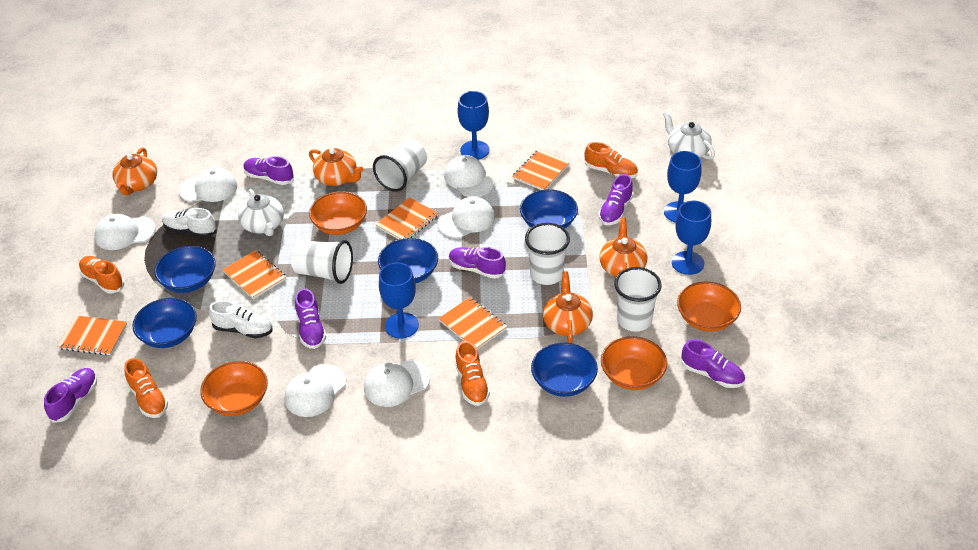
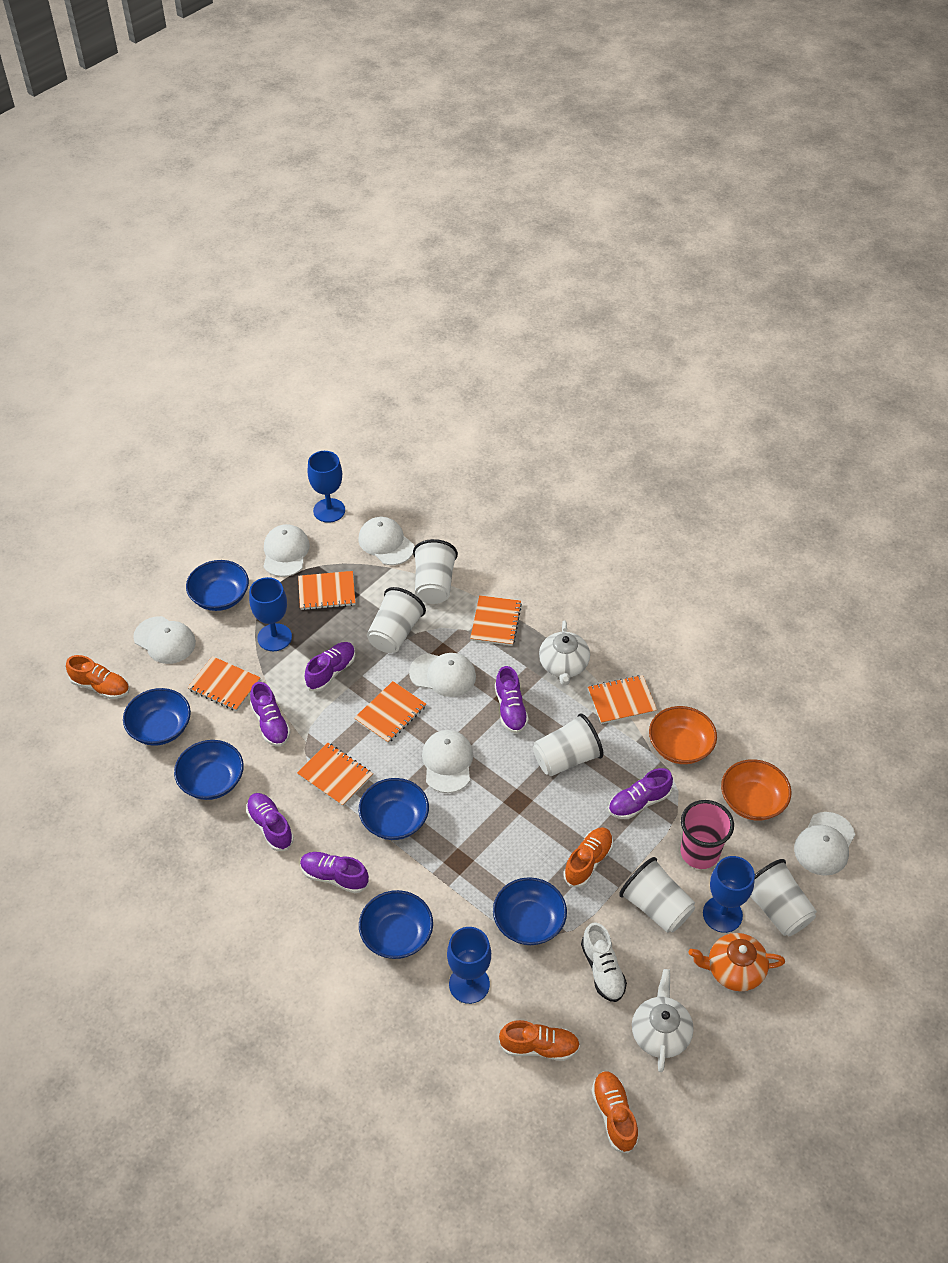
blue bowl: 5 -> 6
orange bowl: 4 -> 2
orange notebook: 5 -> 6
orange teapot: 4 -> 1
pink cup: 0 -> 1
white cup: 4 -> 5
white shoe: 2 -> 1

